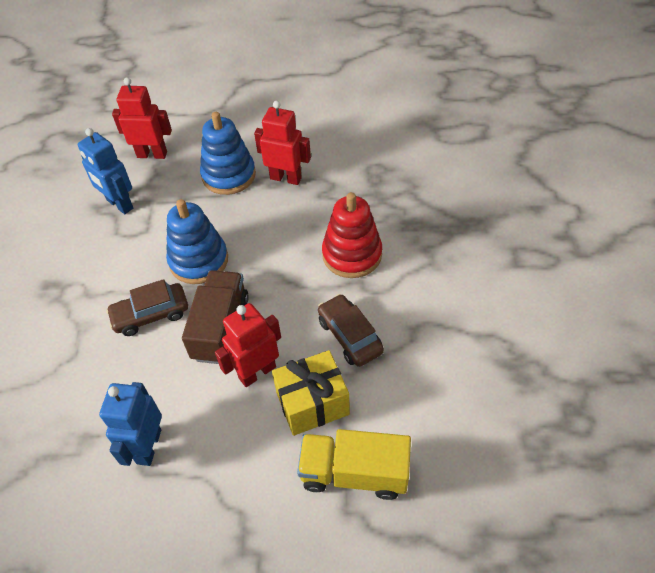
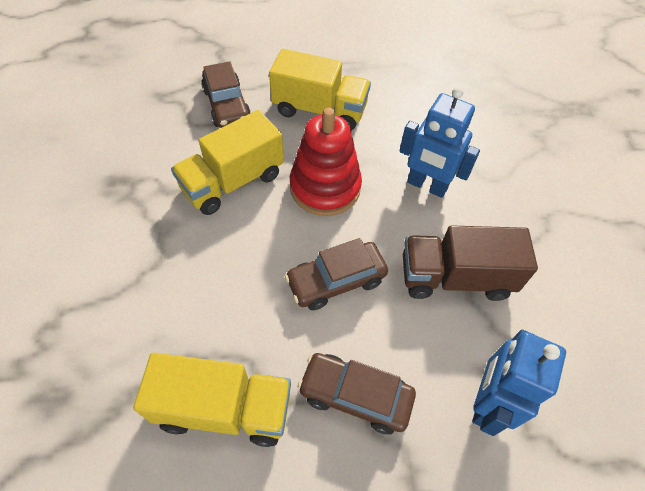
blue stacking toy: 2 -> 0
brown car: 2 -> 3
red robot: 3 -> 0
yellow gift: 1 -> 0
yellow truck: 1 -> 3

